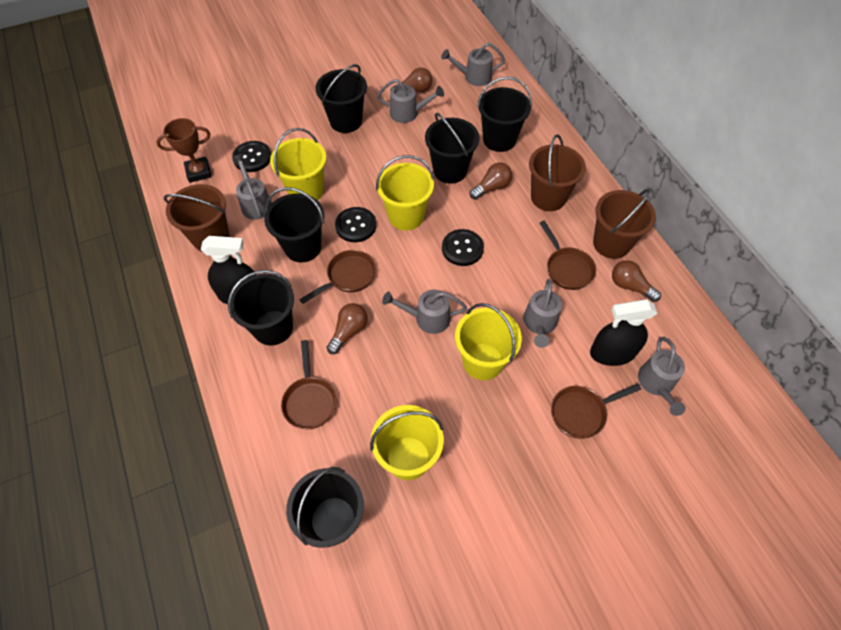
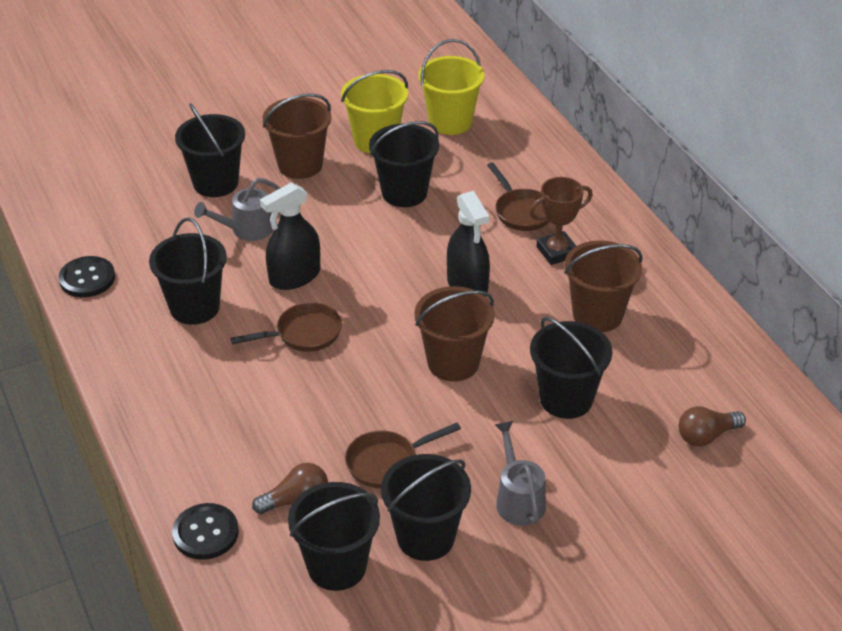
black button: 3 -> 2
brown light bulb: 4 -> 2
brown pan: 4 -> 3
grey watering can: 6 -> 2
yellow bucket: 4 -> 2

